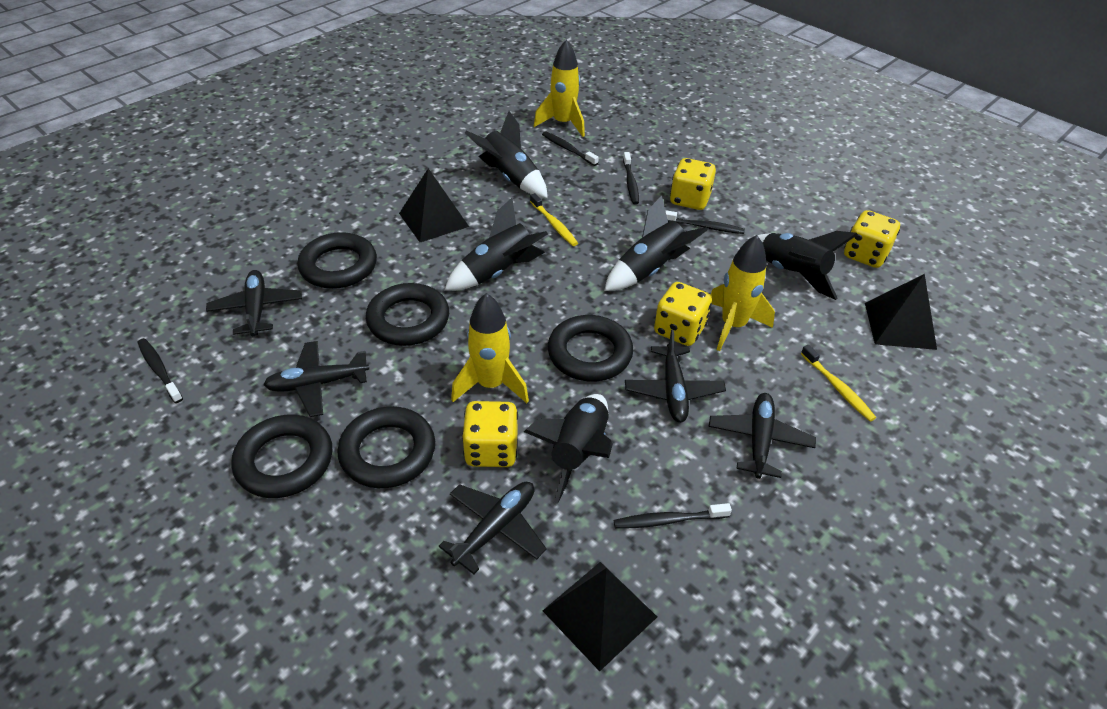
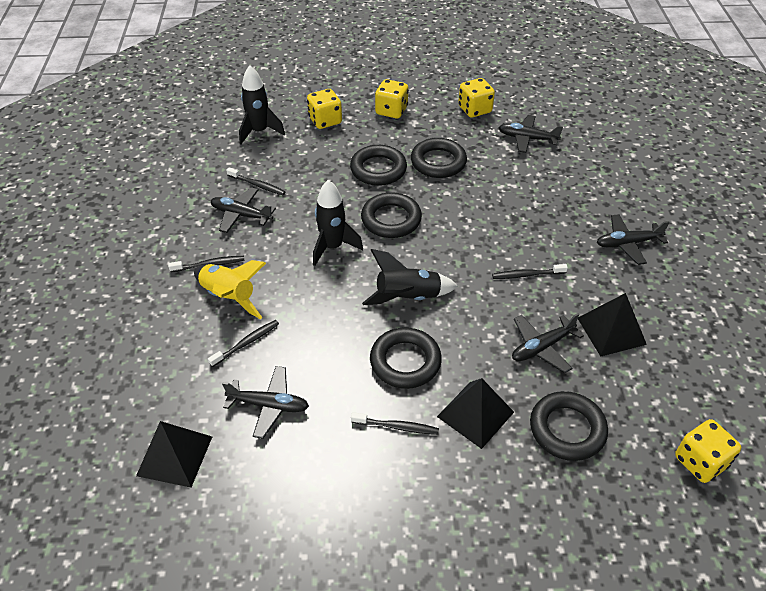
black rocket: 5 -> 3
yellow rocket: 3 -> 1
yellow toothbrush: 2 -> 0

